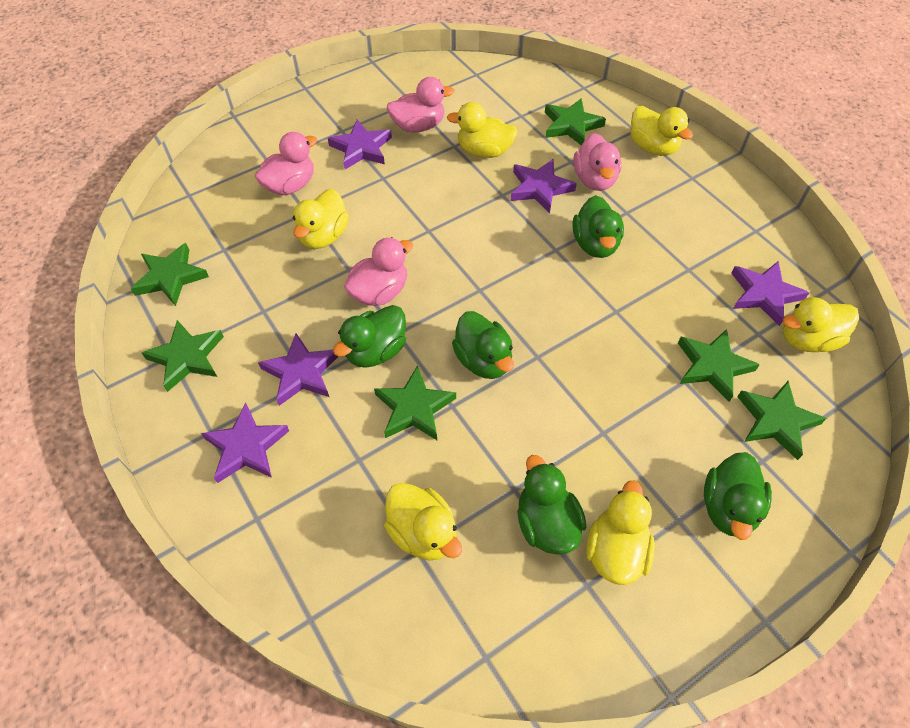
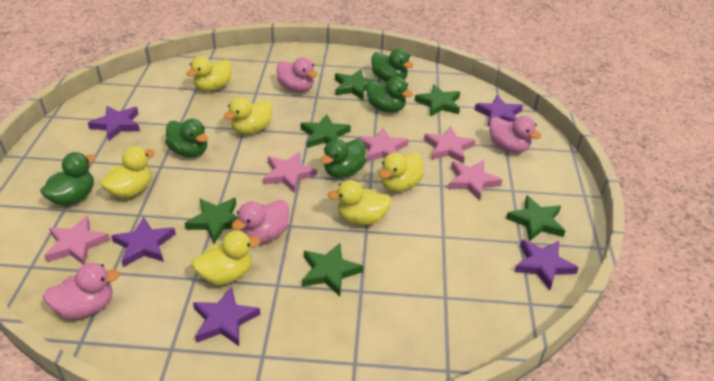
pink star: 0 -> 5

